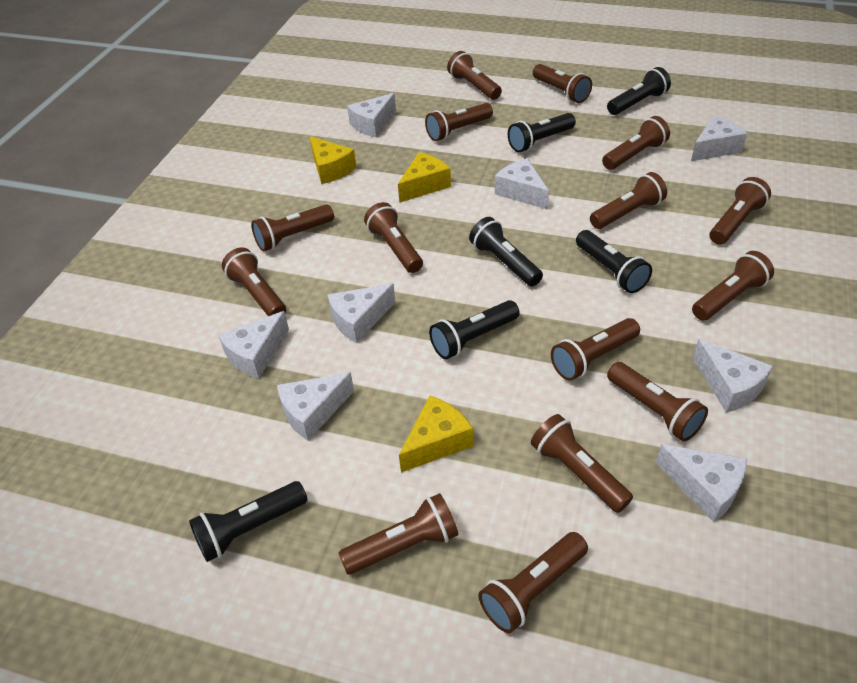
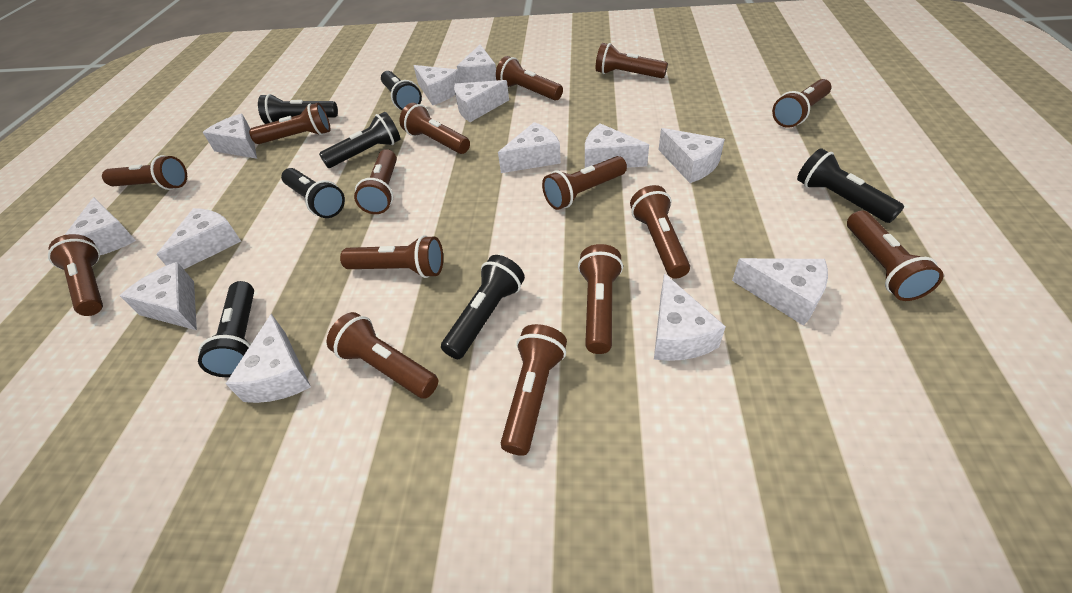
black flashlight: 6 -> 7
white cheese: 8 -> 13
yellow cheese: 3 -> 0

